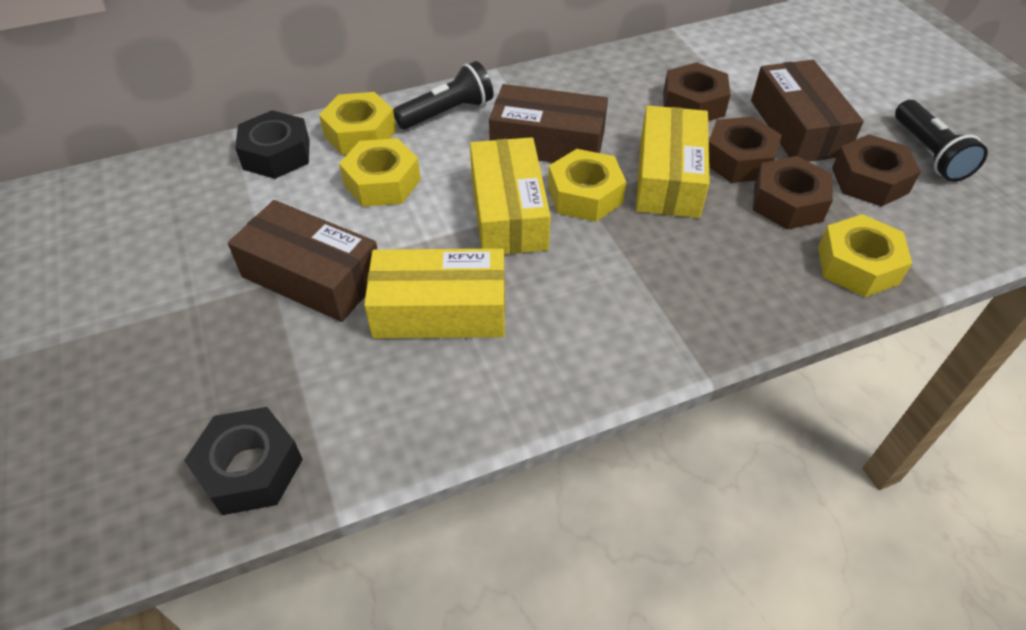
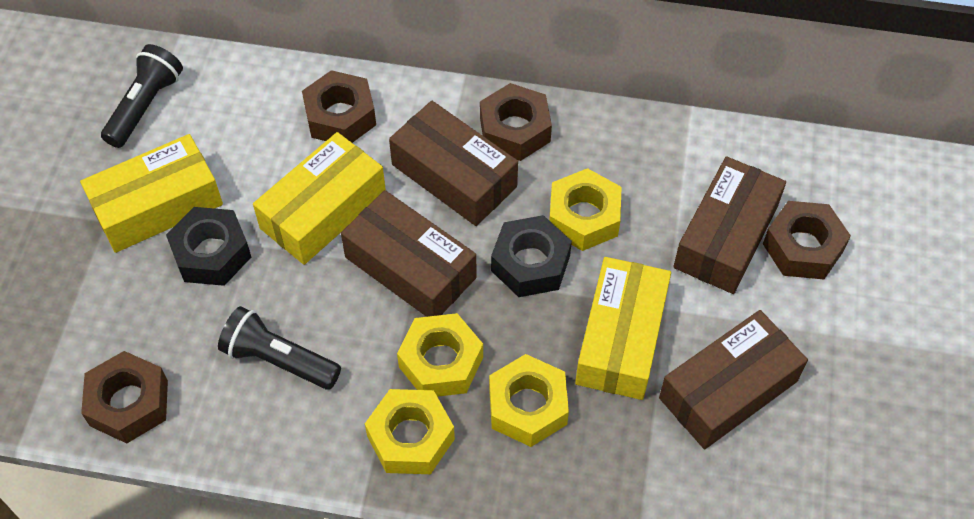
brown box: 3 -> 4

